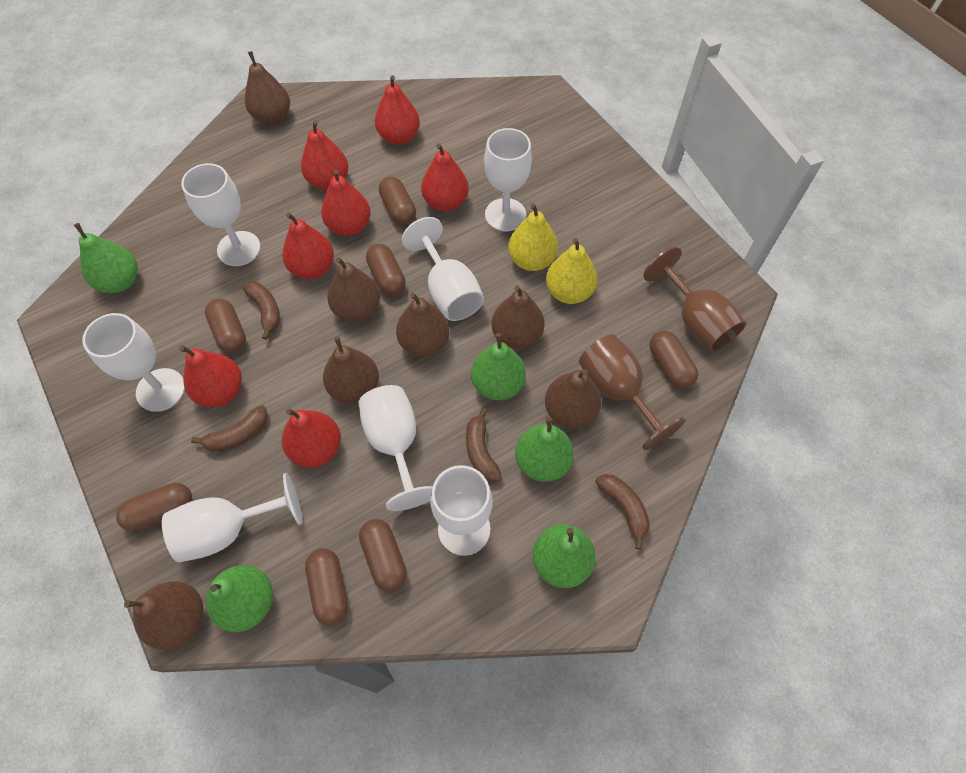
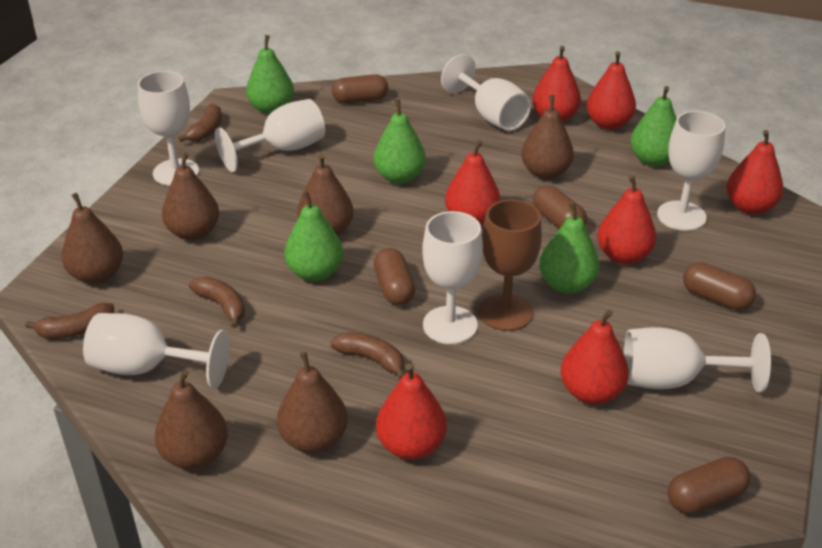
brown capsule: 7 -> 5
brown goblet: 2 -> 1
brown pear: 7 -> 6
yellow pear: 2 -> 0

